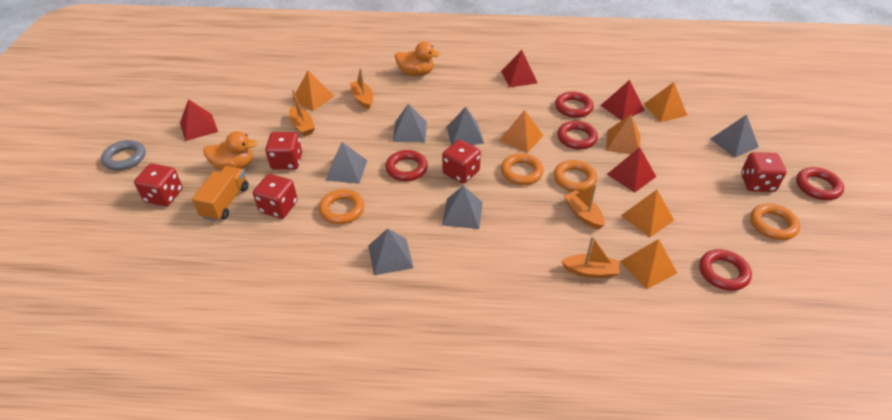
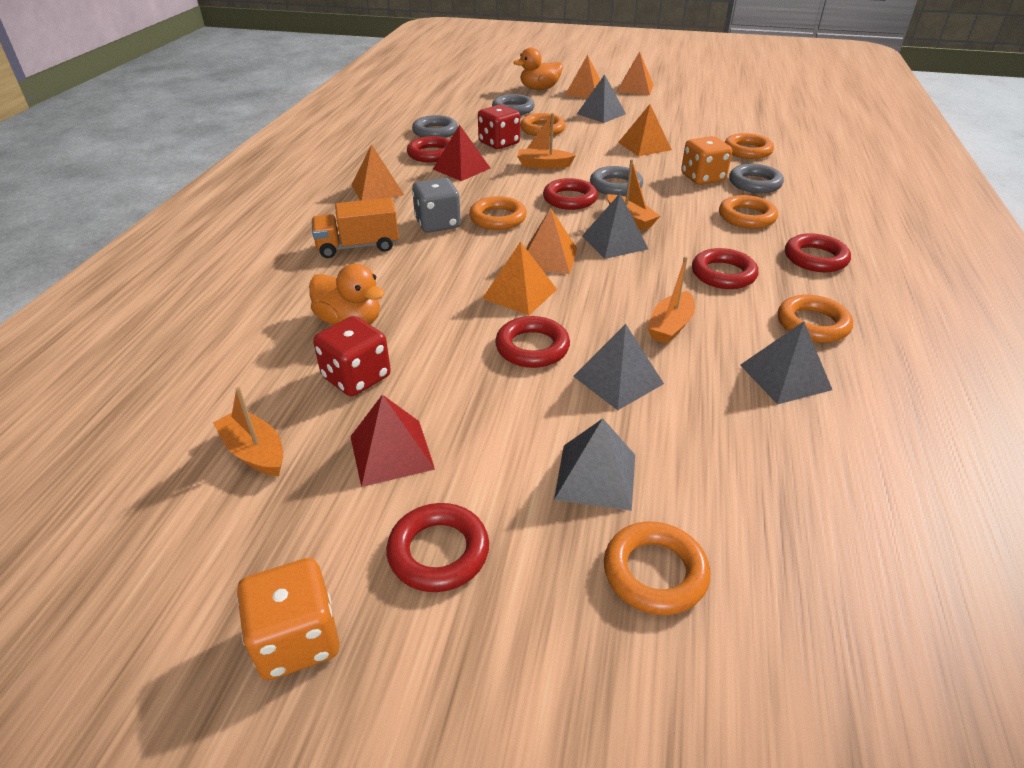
grey dice: 0 -> 1
grey pyramid: 6 -> 5
grey ring: 1 -> 4
orange dice: 0 -> 2
orange ring: 4 -> 6
red dice: 5 -> 2
red pyramid: 4 -> 2
red ring: 5 -> 6

